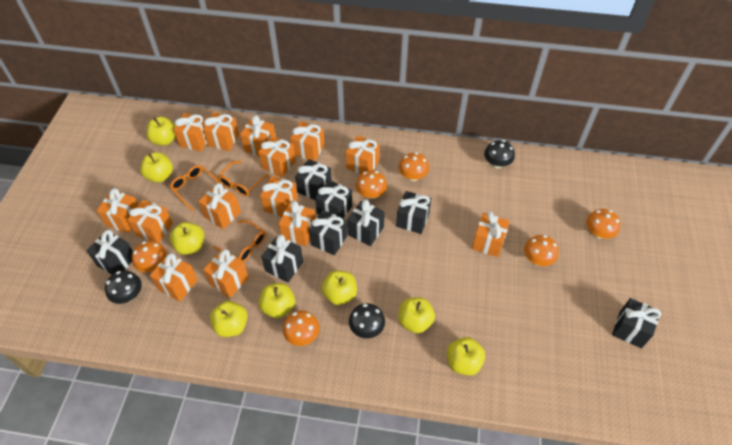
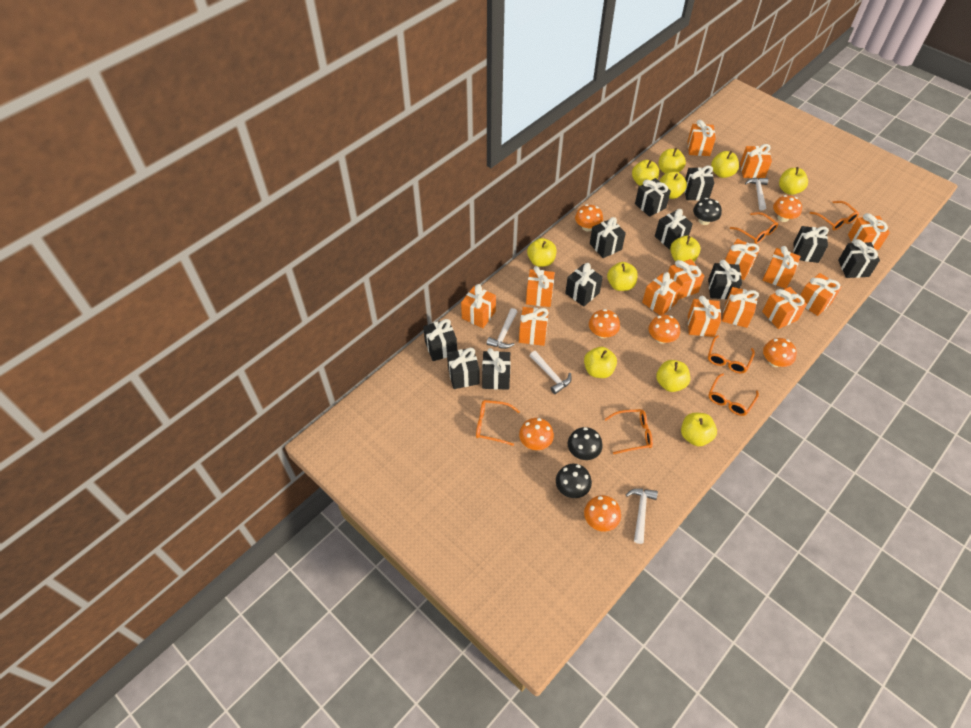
black gift: 8 -> 11
orange glasses: 3 -> 6
orange mushroom: 6 -> 7
white hammer: 0 -> 4
yellow apple: 8 -> 11

